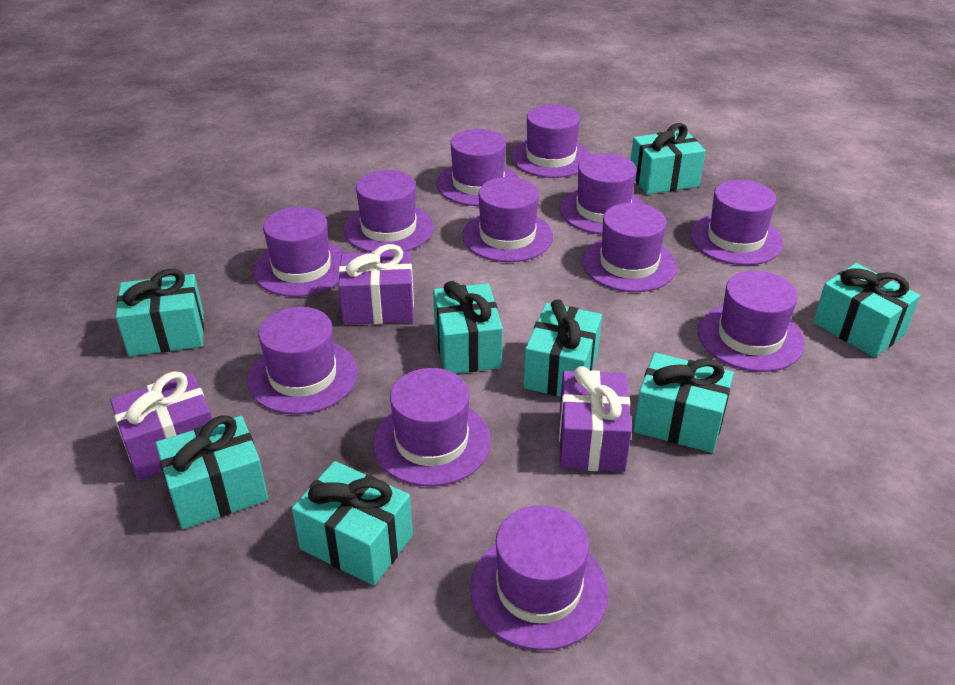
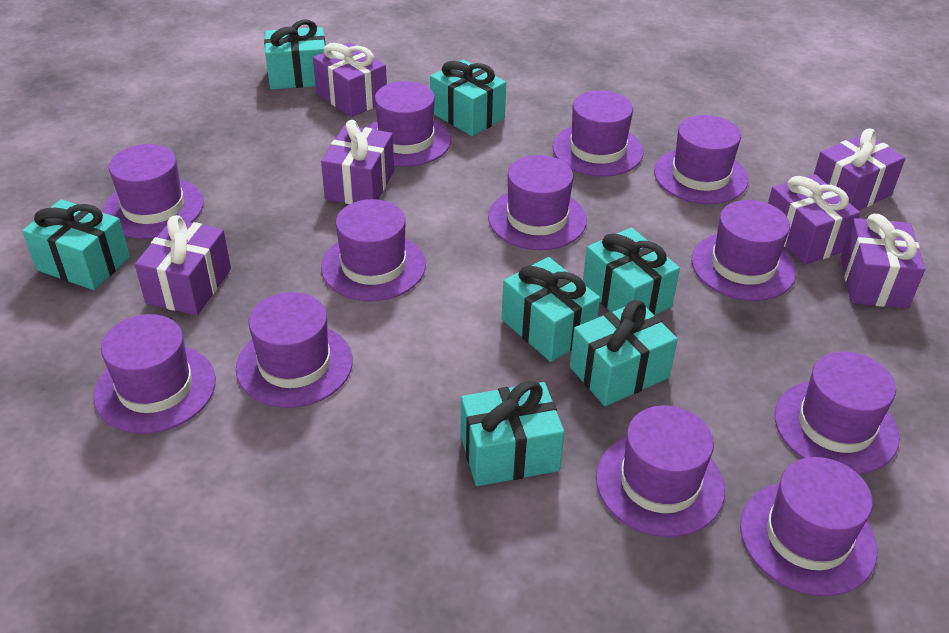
purple gift: 3 -> 6
turquoise gift: 8 -> 7

